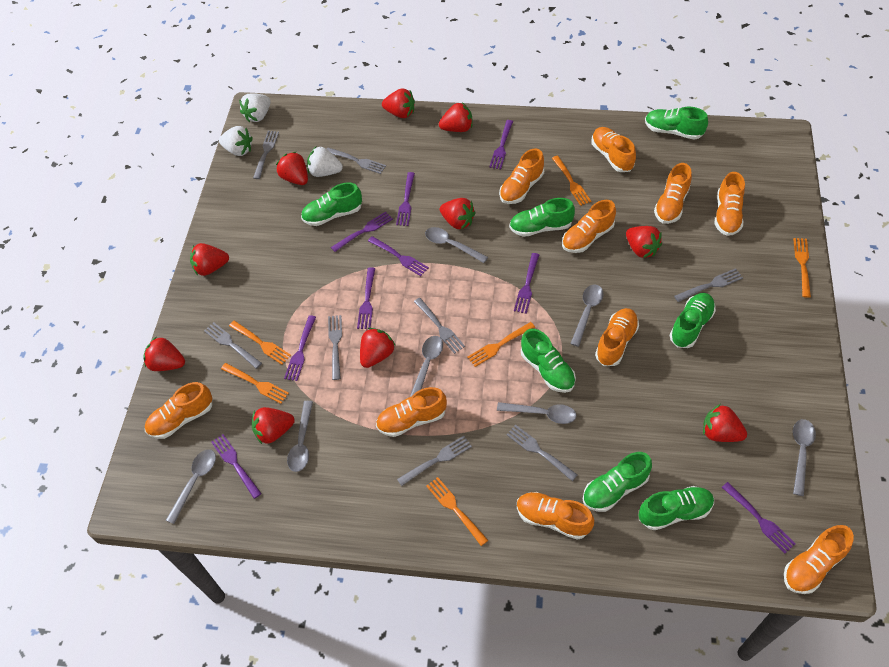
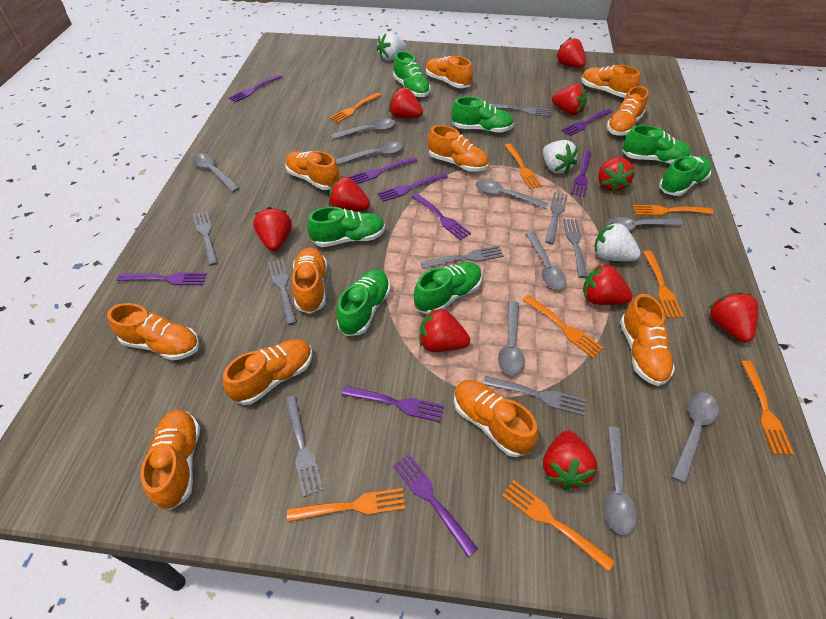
grey spoon: 7 -> 9
orange fork: 6 -> 8
orange shoe: 10 -> 11

